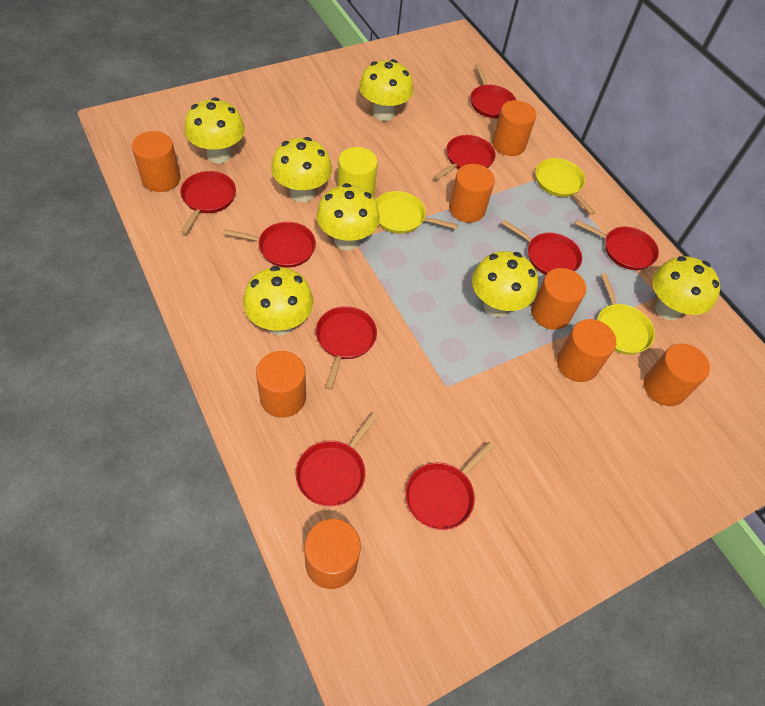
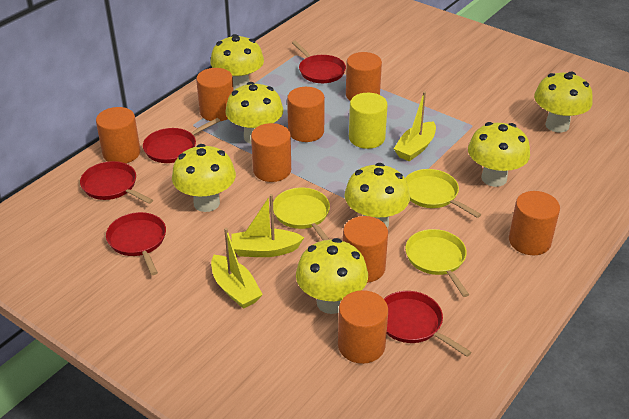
red pan: 9 -> 5
yellow boat: 0 -> 3

